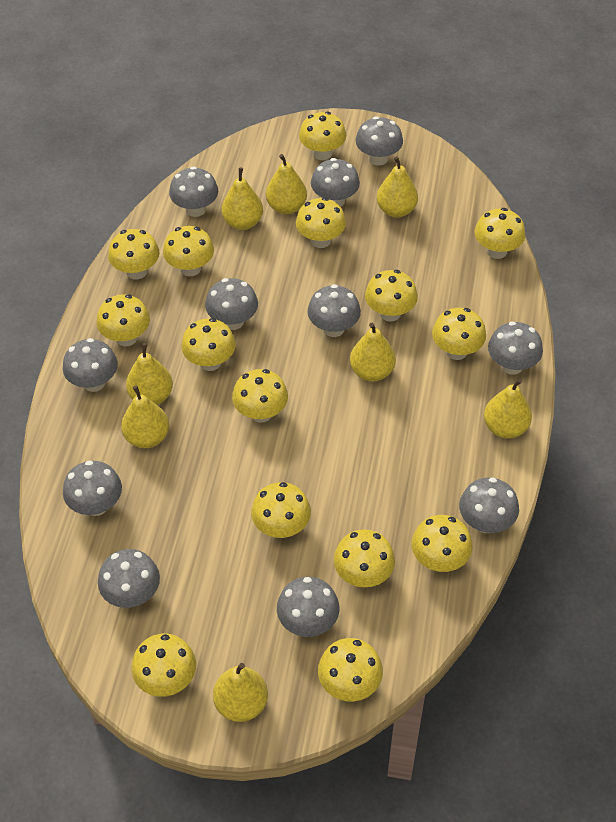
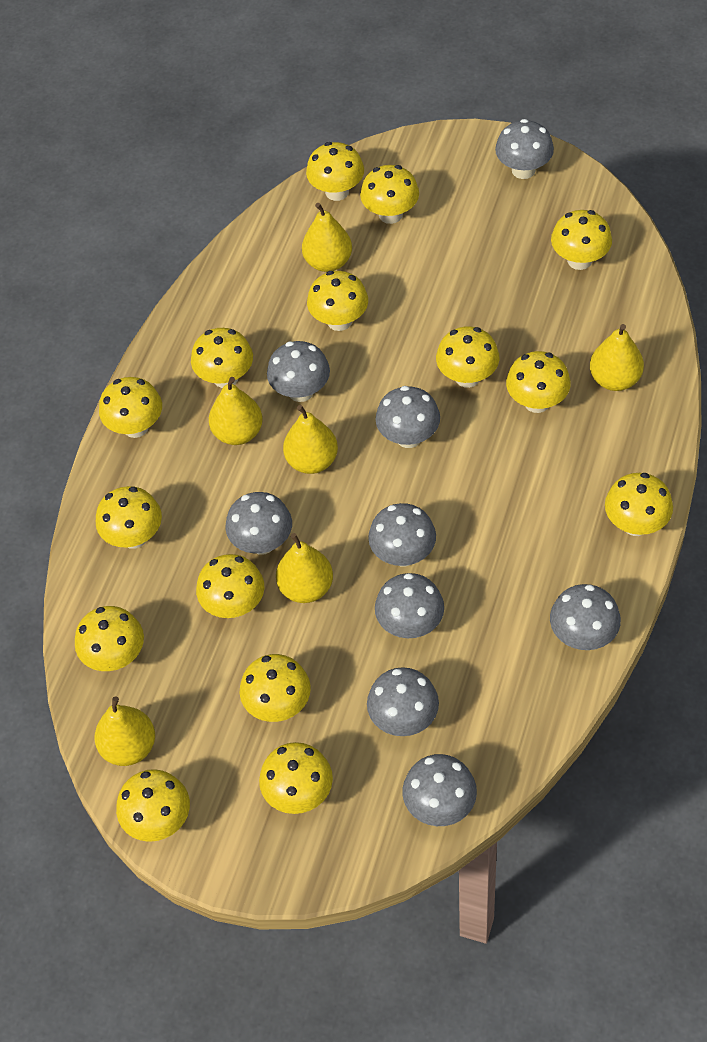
grey mushroom: 11 -> 9
yellow pear: 8 -> 6

